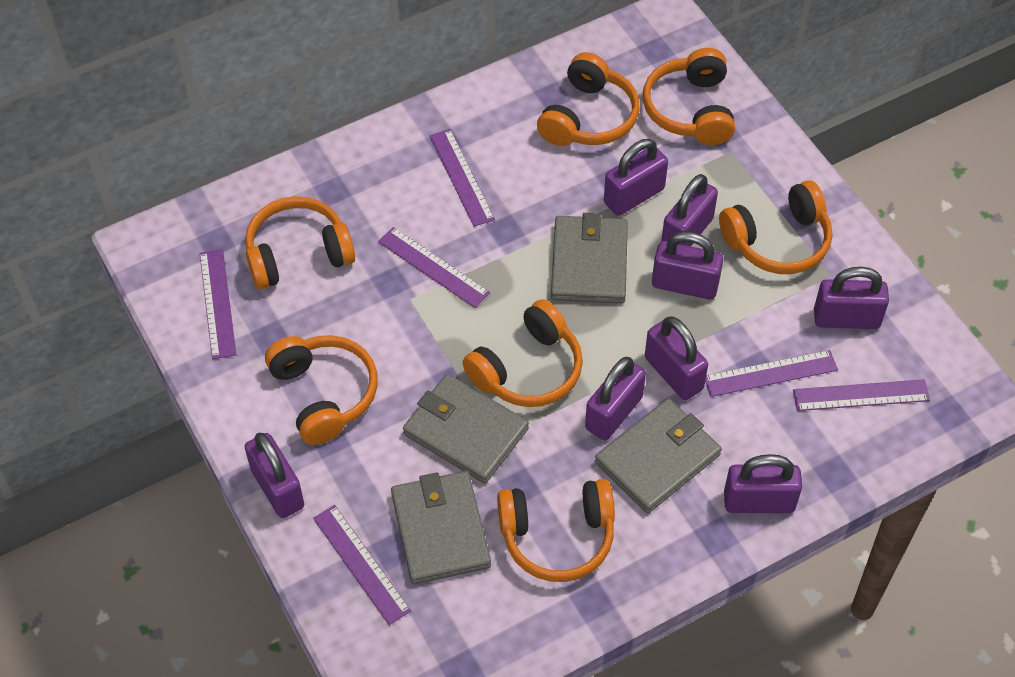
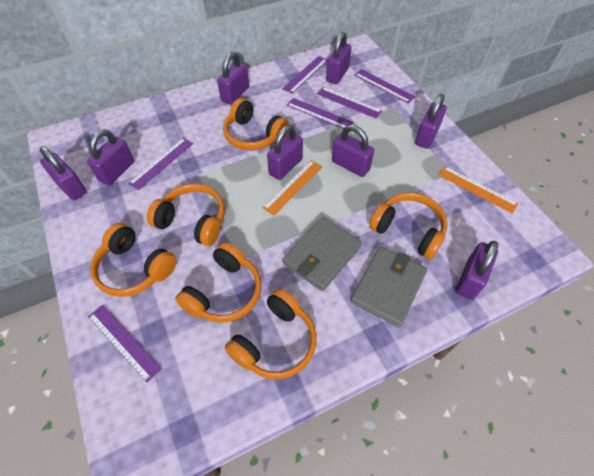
grey wallet: 4 -> 2
orange headphones: 7 -> 6
orange ruler: 0 -> 2

